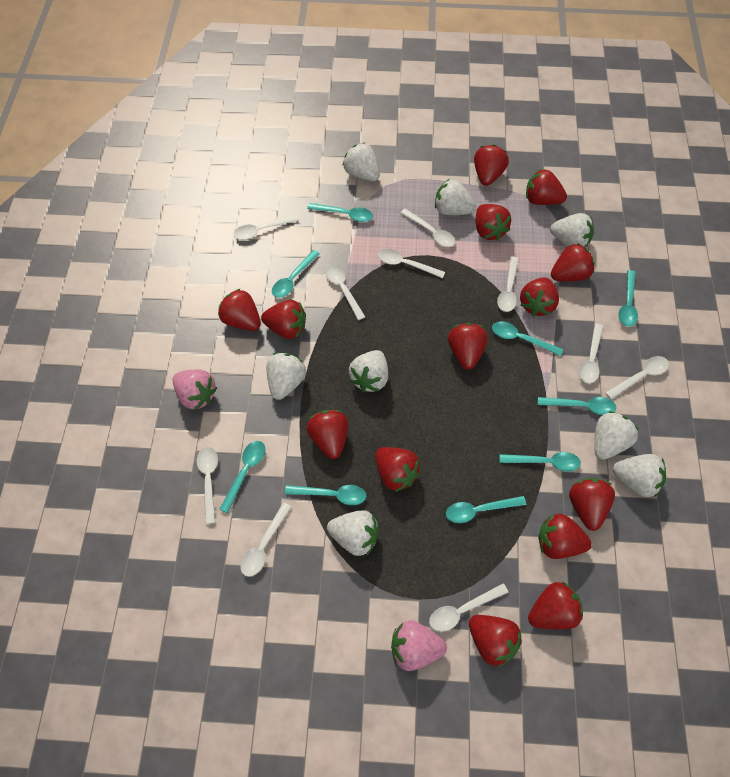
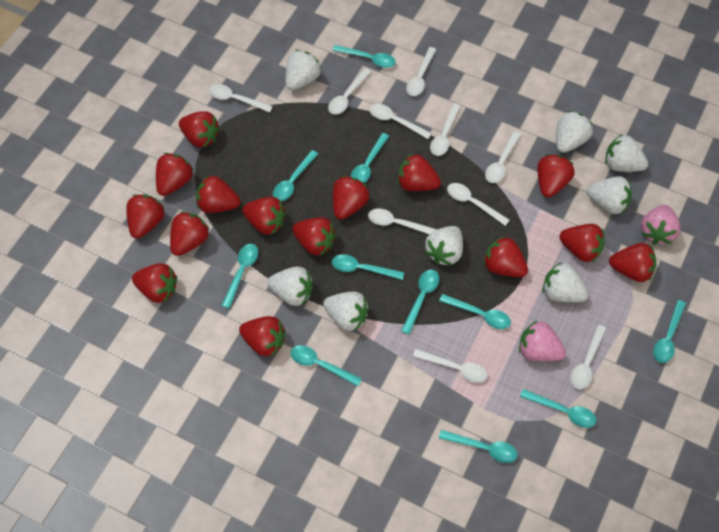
red strawberry: 14 -> 15
turquoise spoon: 9 -> 11

